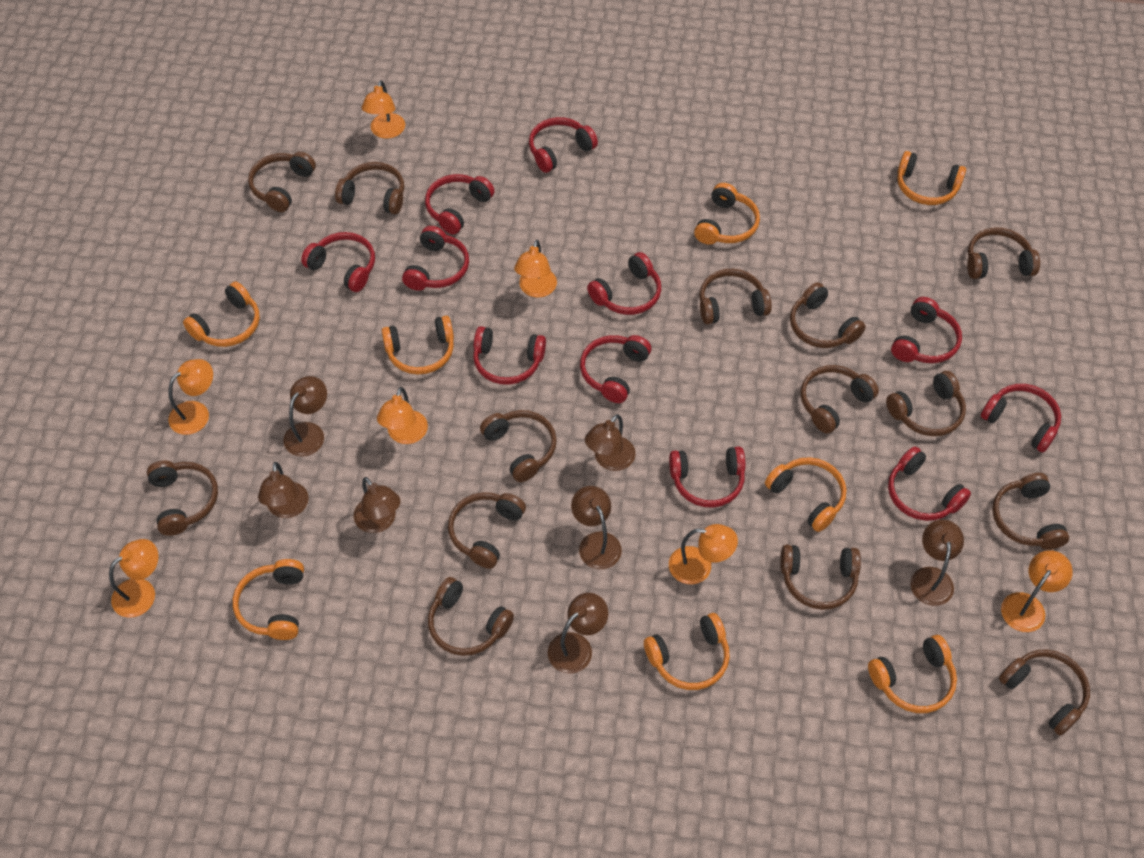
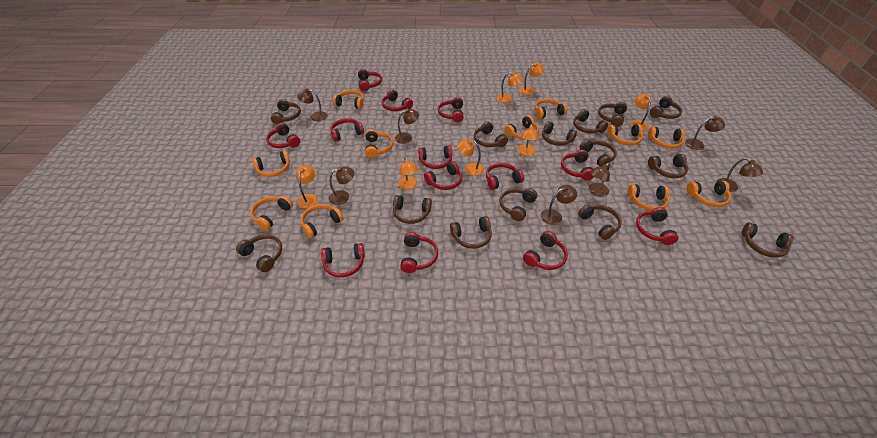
orange headphones: 8 -> 11
red headphones: 11 -> 13

